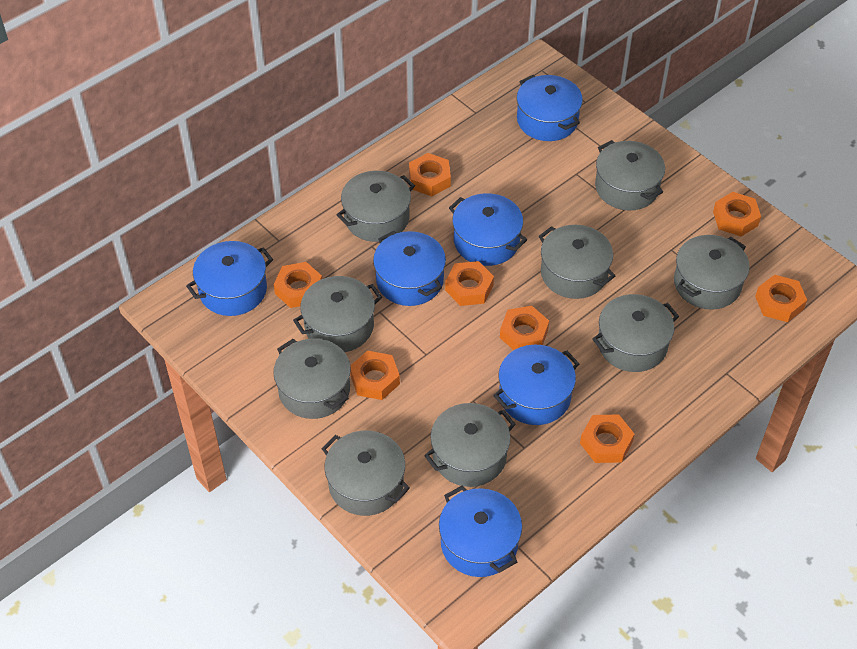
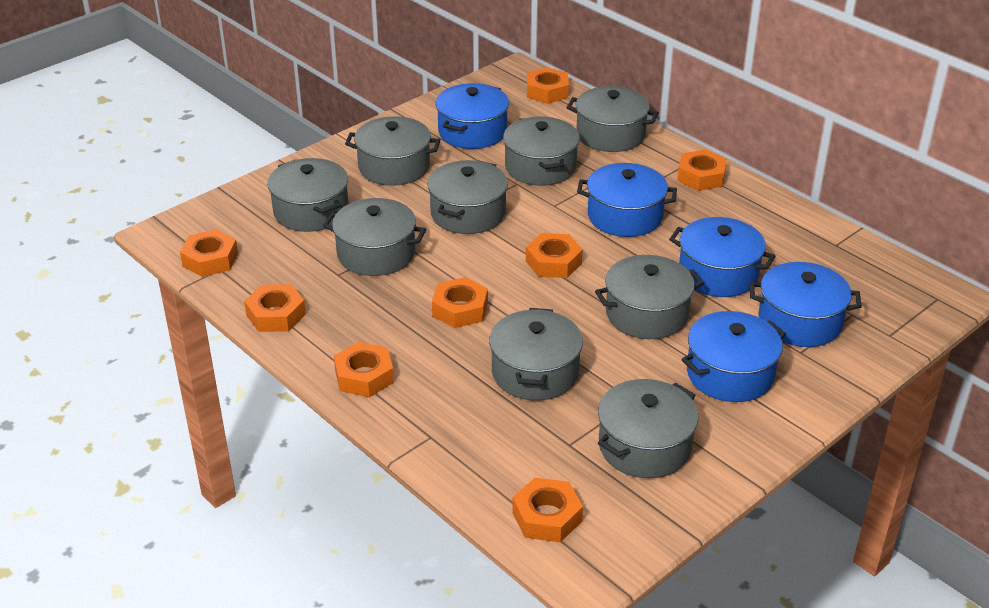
blue pot: 6 -> 5

